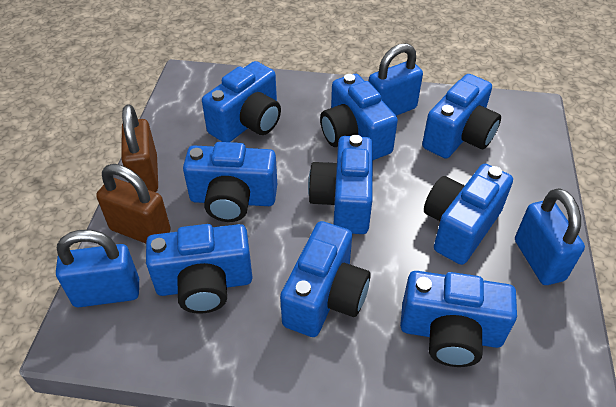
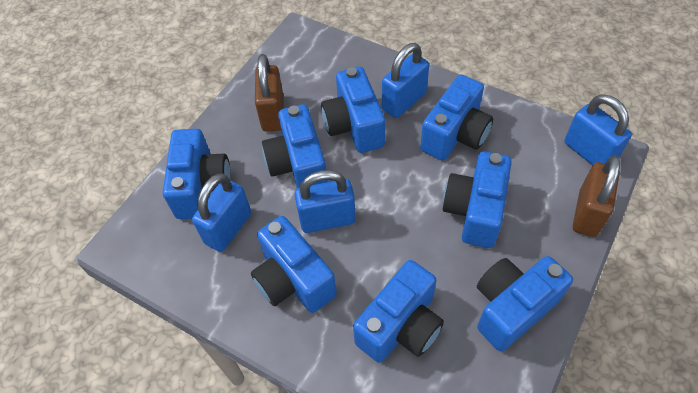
blue camera: 9 -> 8
blue padlock: 3 -> 4

